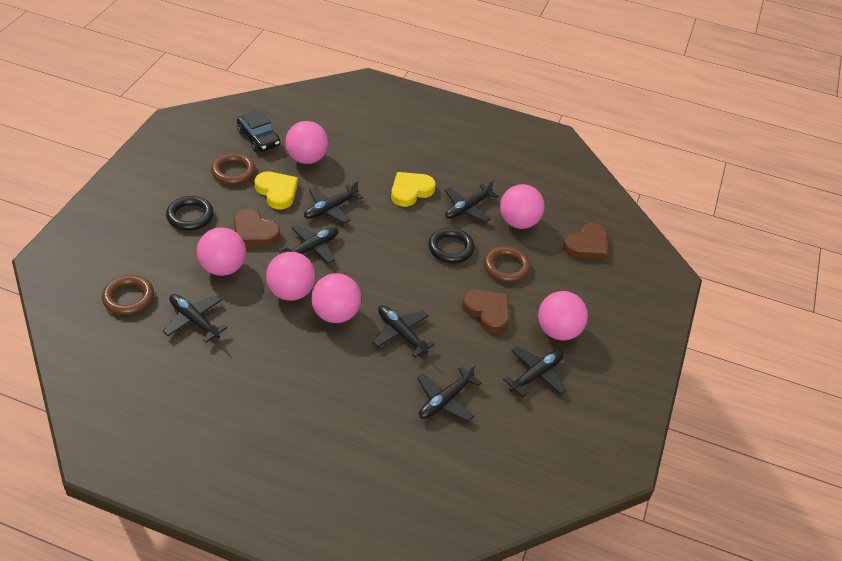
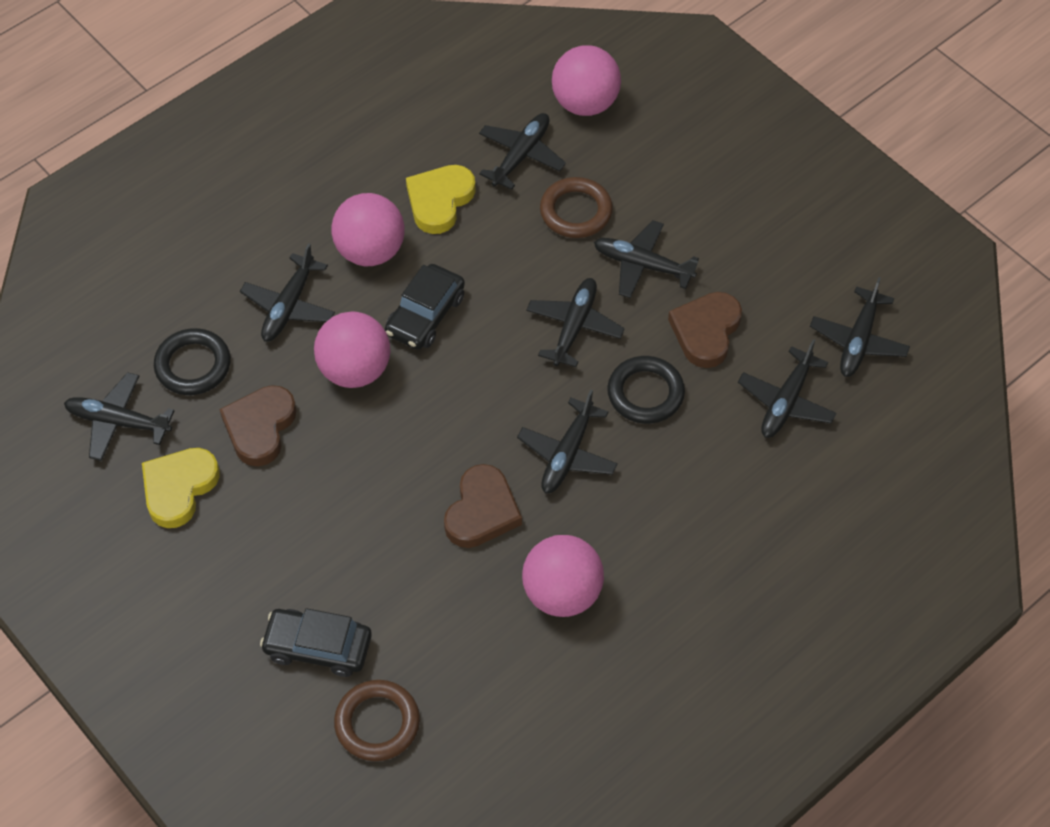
black car: 1 -> 2
black plane: 7 -> 8
brown ring: 3 -> 2
pink ball: 6 -> 4

